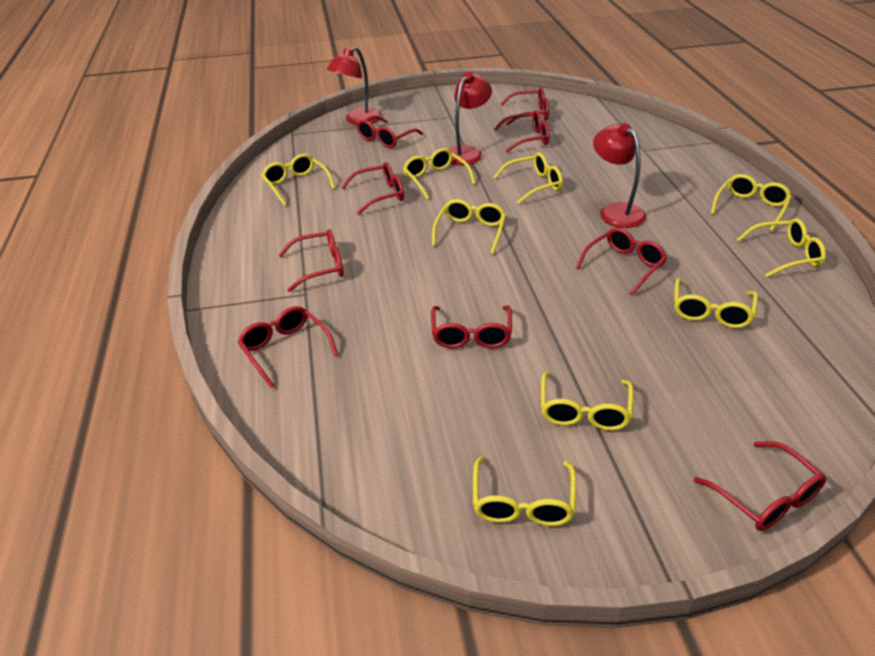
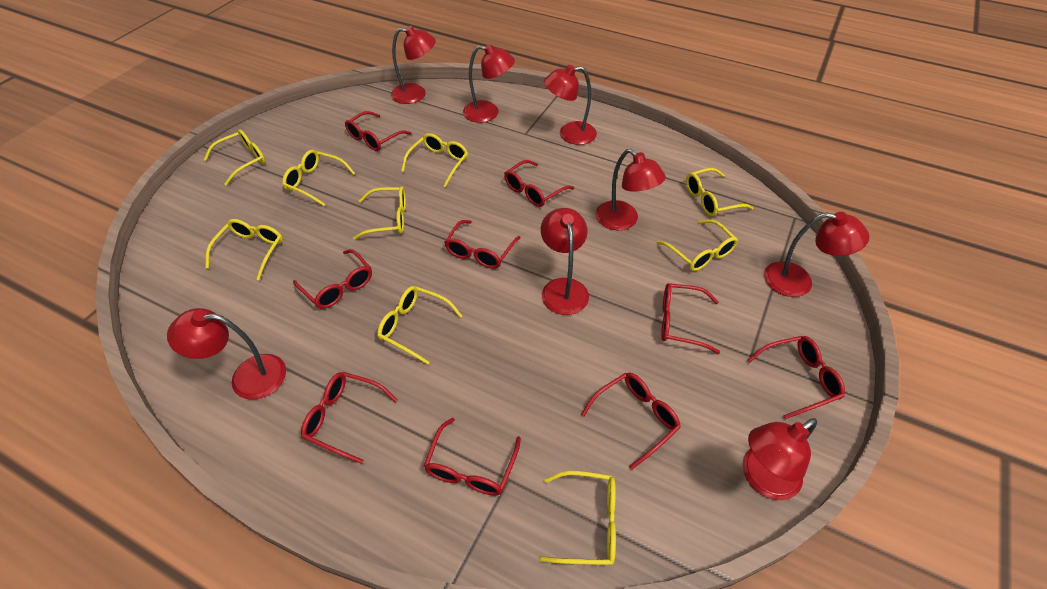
red lamp: 3 -> 8

